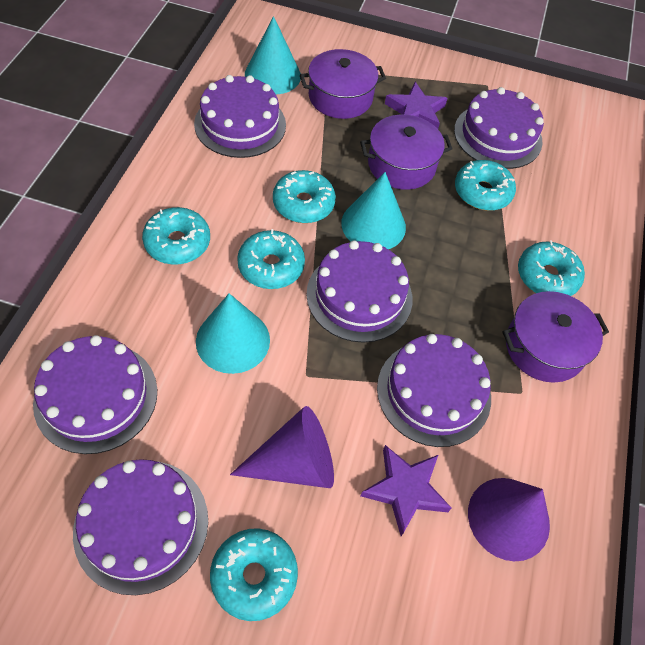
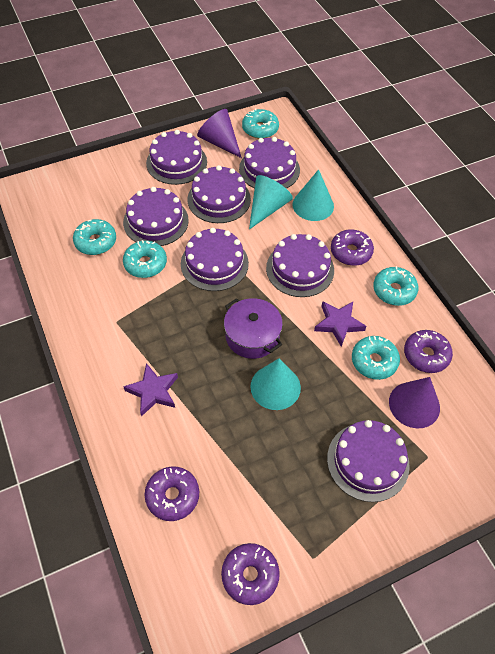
purple cake: 6 -> 7
purple donut: 0 -> 4
purple pot: 3 -> 1
turquoise donut: 6 -> 5

